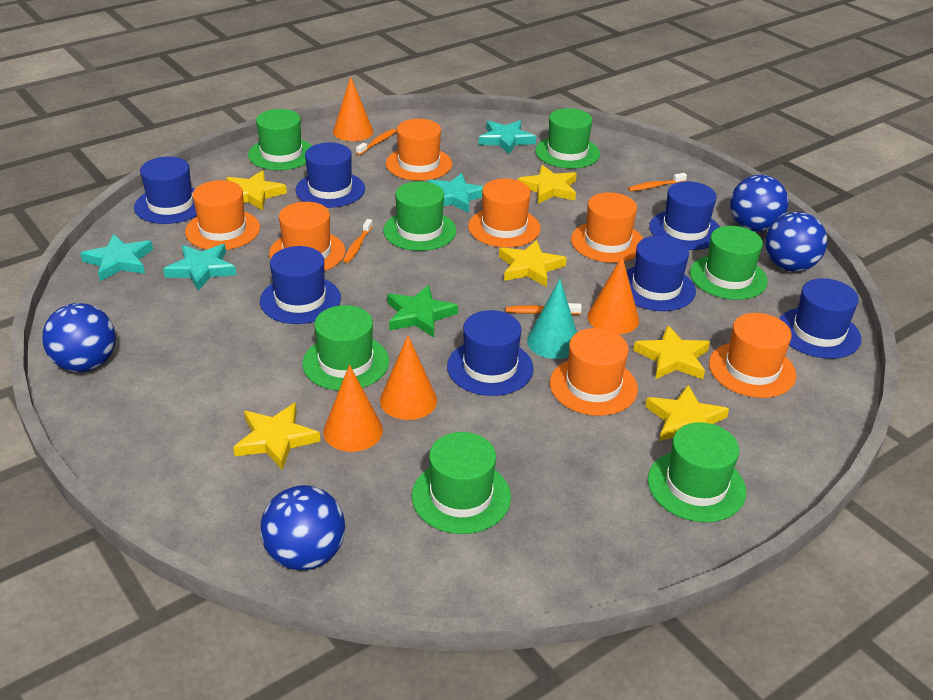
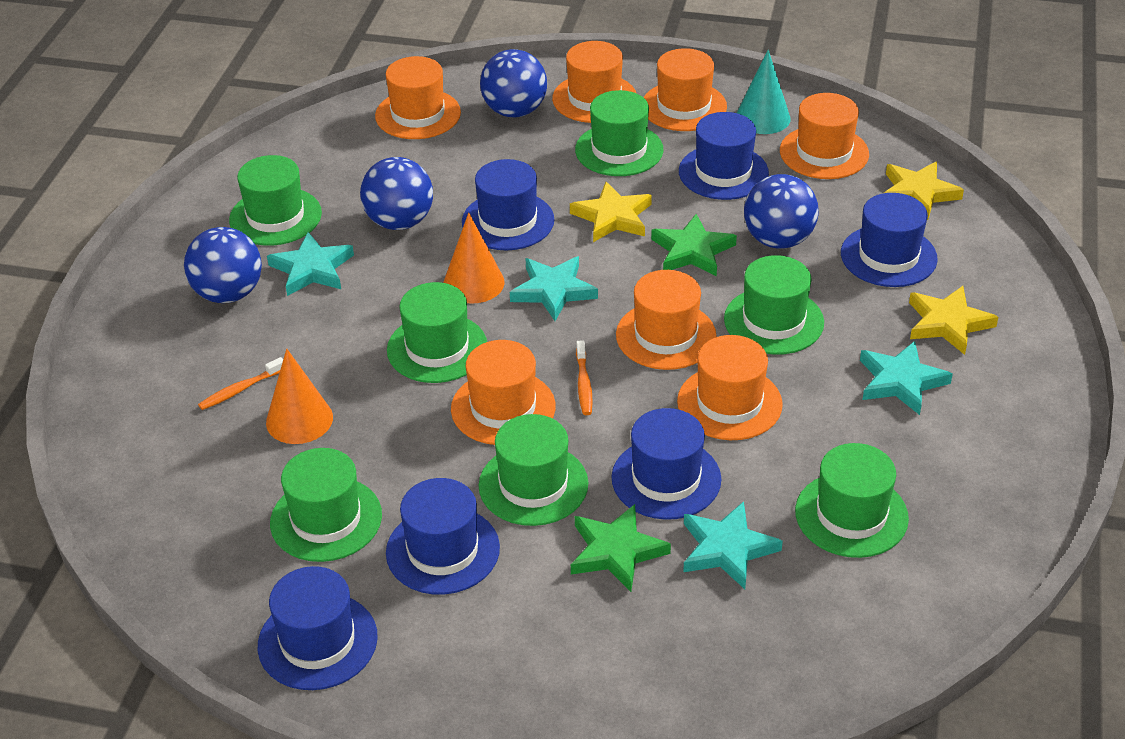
blue hat: 7 -> 6
green star: 1 -> 2
orange cone: 4 -> 2
orange toothbrush: 4 -> 2
yellow star: 6 -> 3

